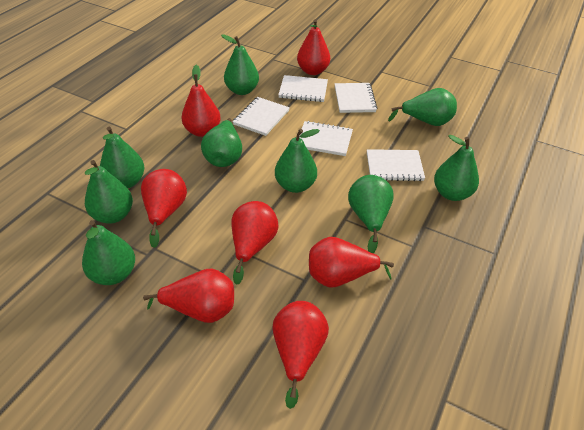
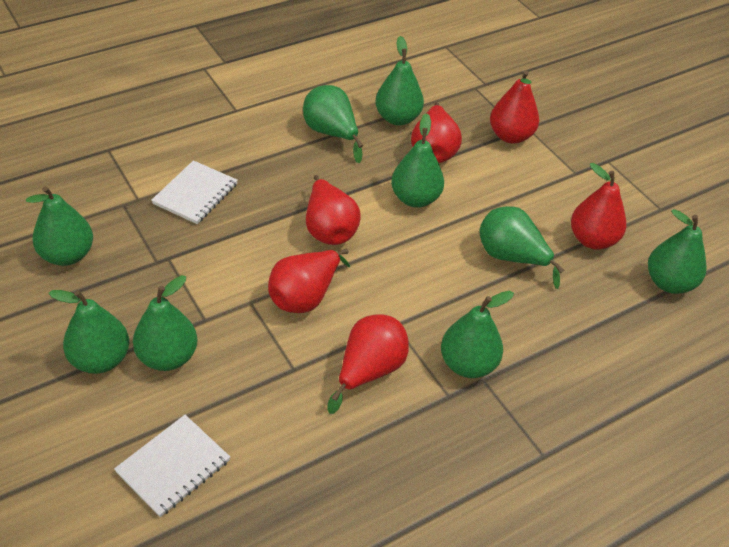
red pear: 7 -> 6
white notebook: 5 -> 2

